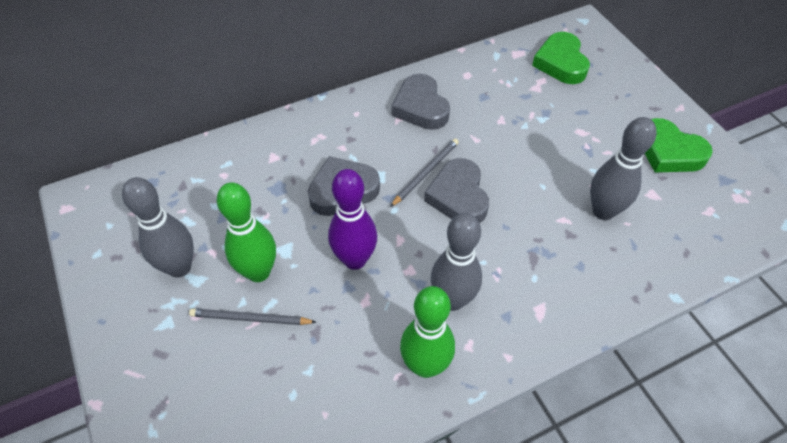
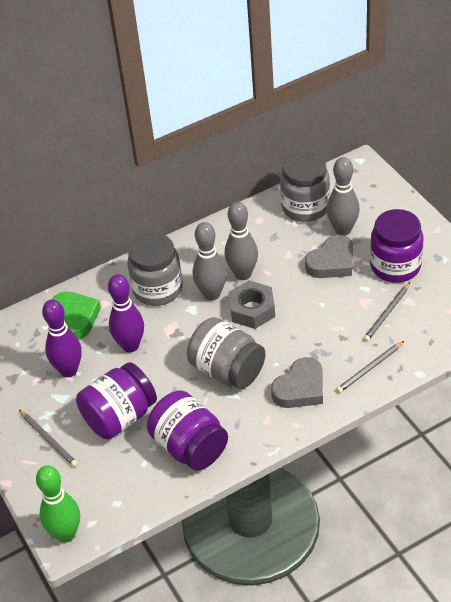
green bowling pin: 2 -> 1
green heart: 2 -> 1
grey heart: 3 -> 2
grey jar: 0 -> 3
grey nut: 0 -> 1
grey pencil: 2 -> 3
purple bowling pin: 1 -> 2
purple jar: 0 -> 3

